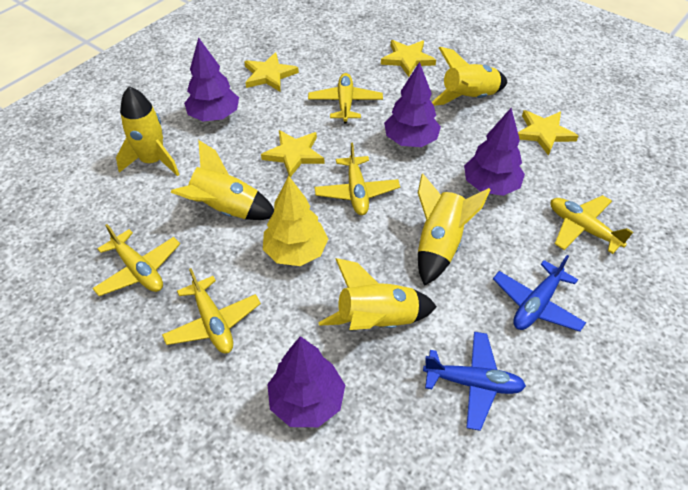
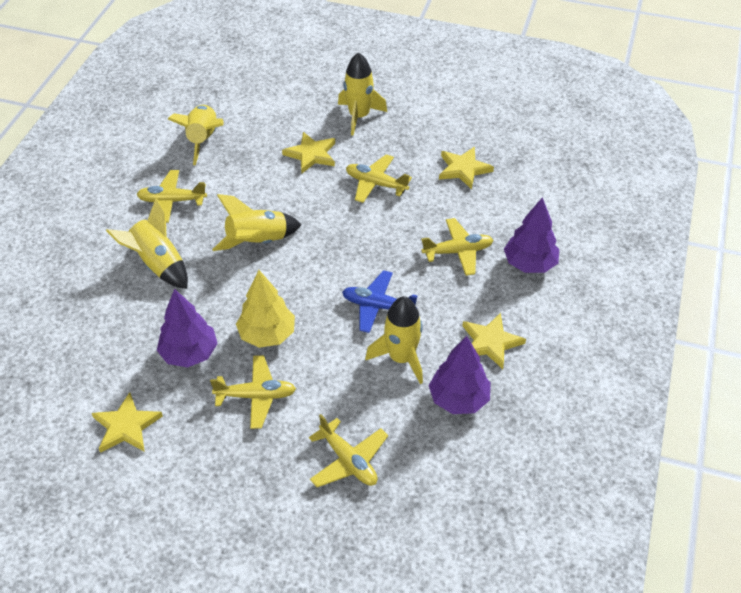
blue plane: 2 -> 1
purple tree: 4 -> 3

